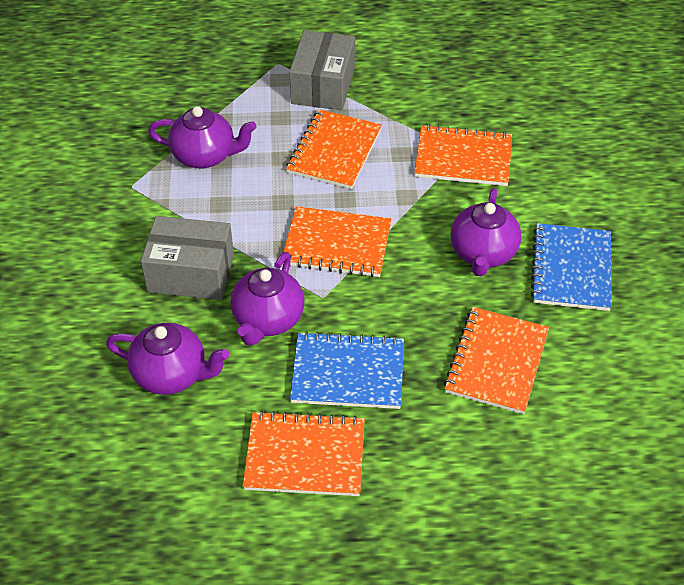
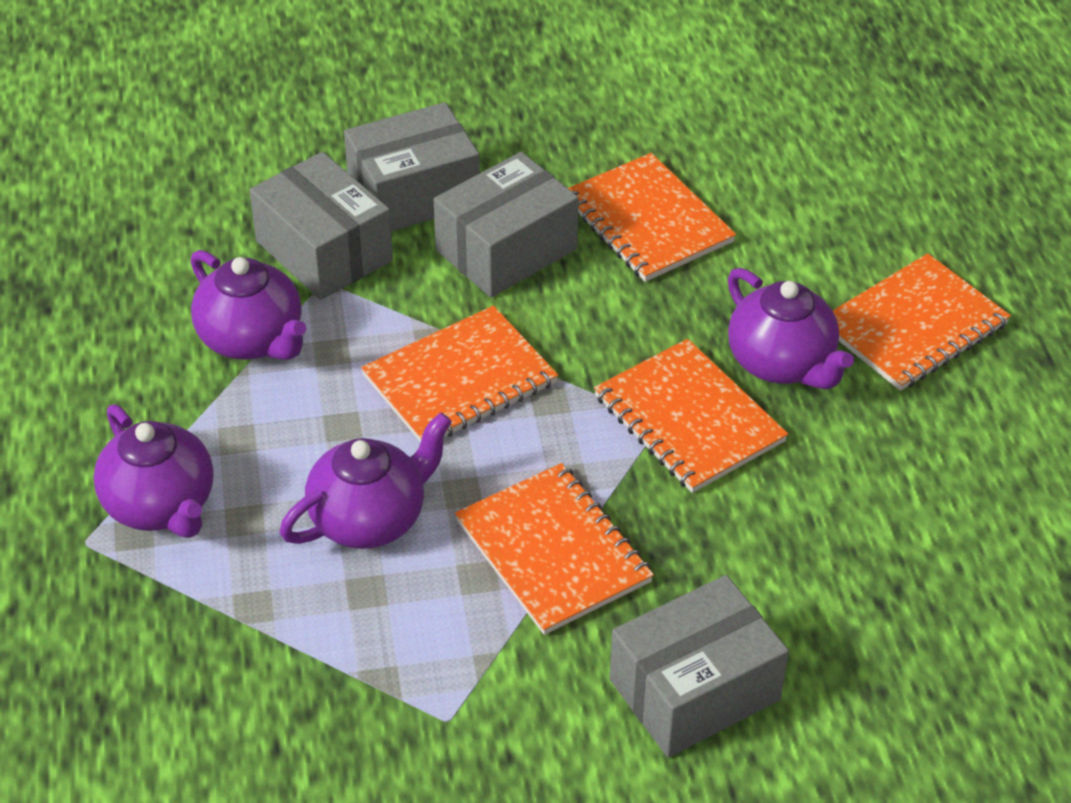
blue notebook: 2 -> 0
grey box: 2 -> 4

